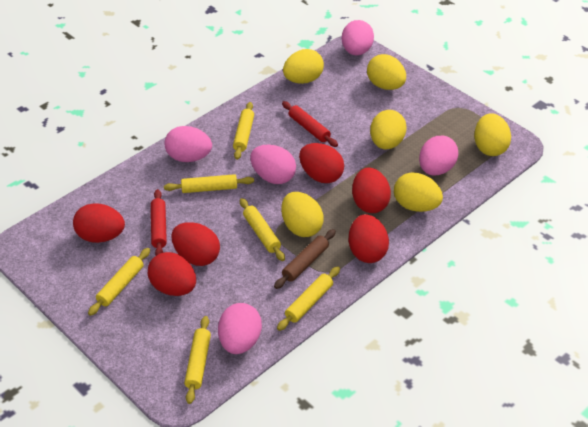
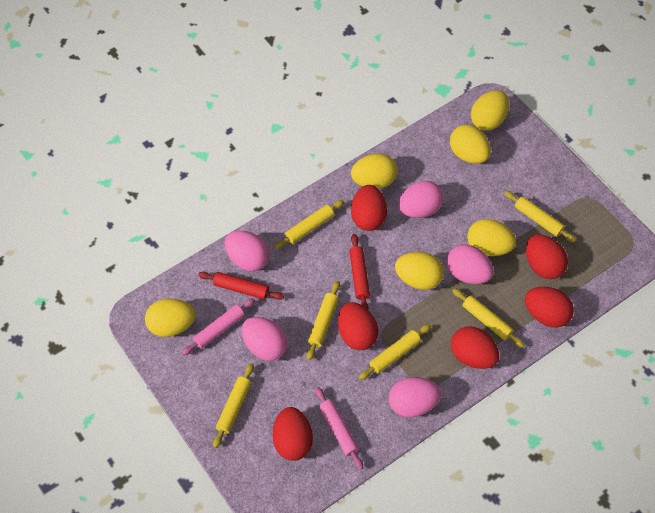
brown rolling pin: 1 -> 0
pink rolling pin: 0 -> 2

